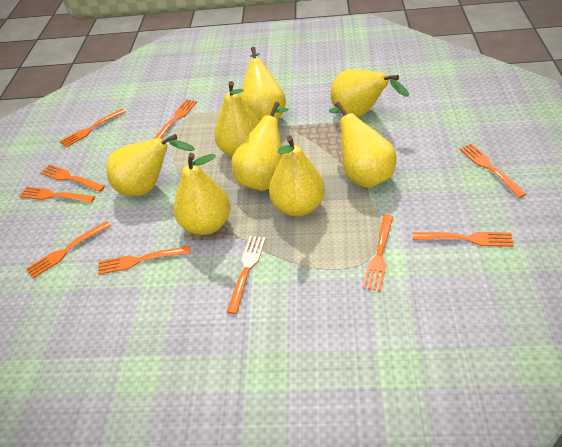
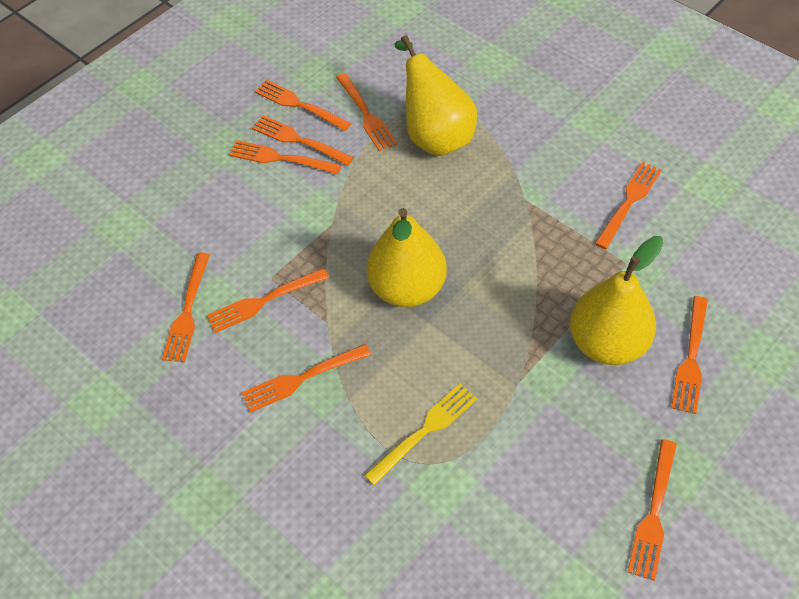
yellow fork: 0 -> 1
yellow pear: 8 -> 3

